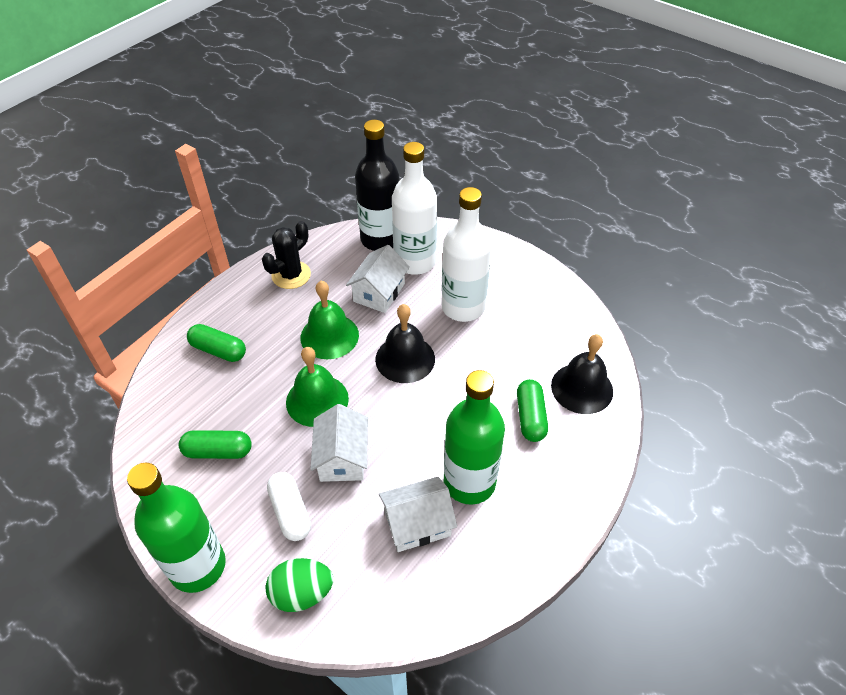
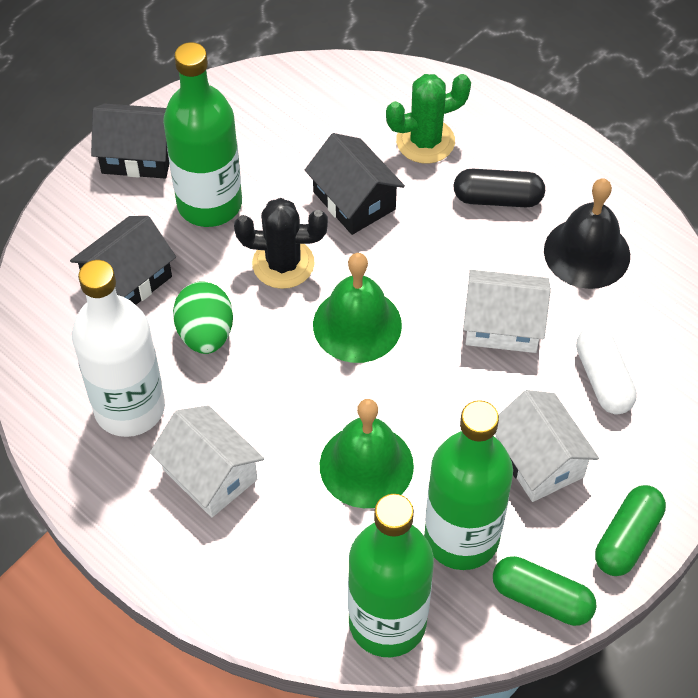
black bell: 2 -> 1
black bottle: 1 -> 0
black capsule: 0 -> 1
black house: 0 -> 3
green bottle: 2 -> 3
green cactus: 0 -> 1
green capsule: 3 -> 2
white bottle: 2 -> 1

